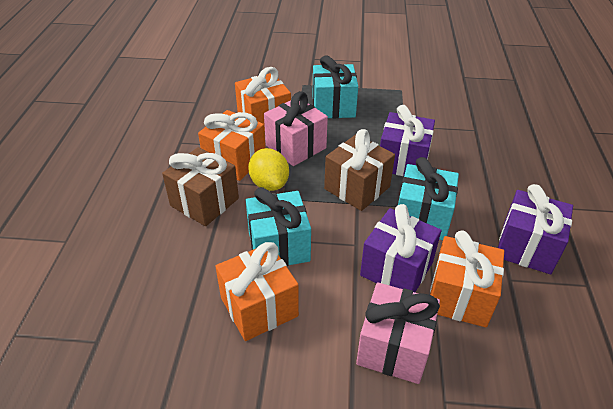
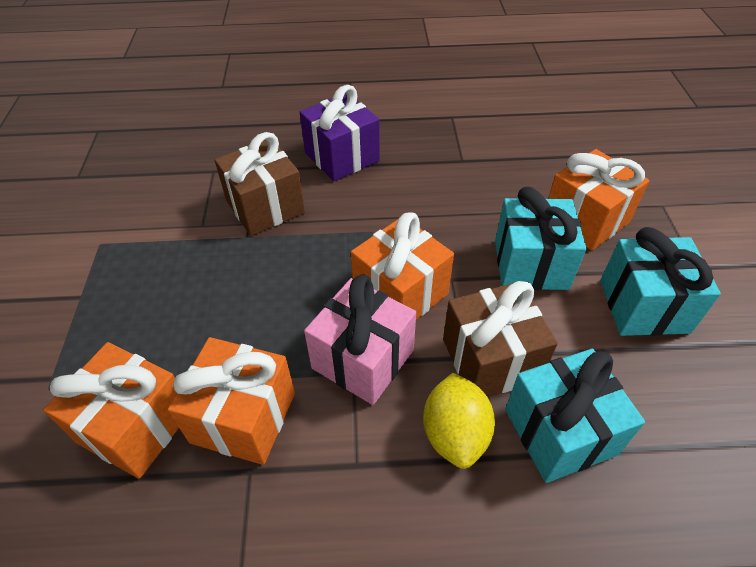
pink gift: 2 -> 1
purple gift: 3 -> 1

